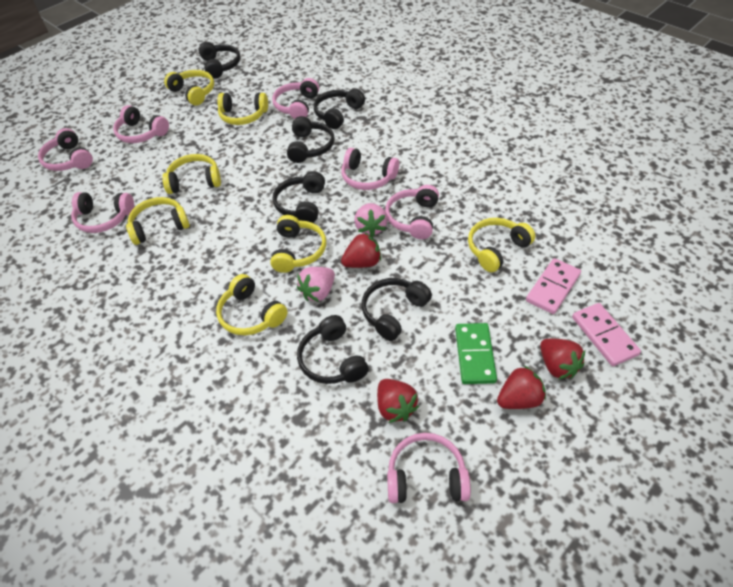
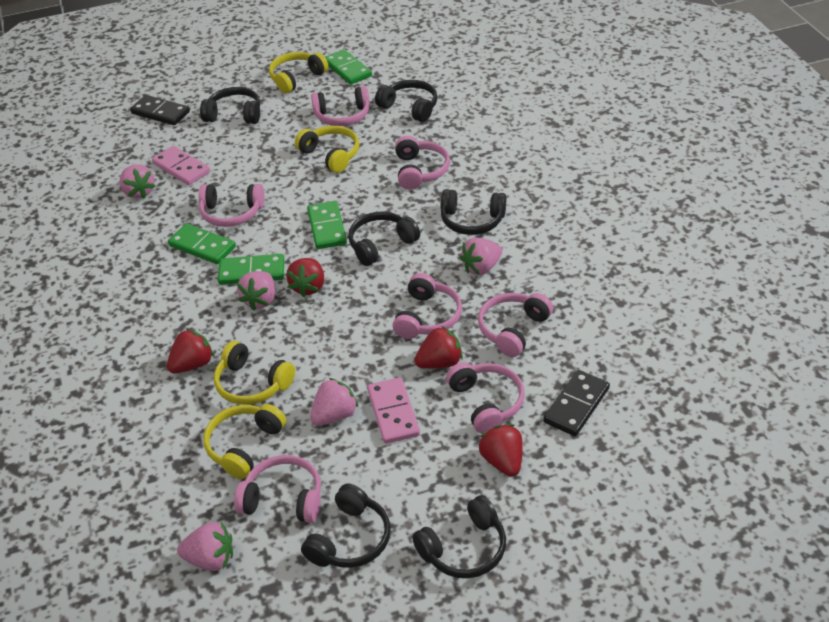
black domino: 0 -> 2
green domino: 1 -> 4
pink strawberry: 2 -> 5
yellow headphones: 7 -> 4

